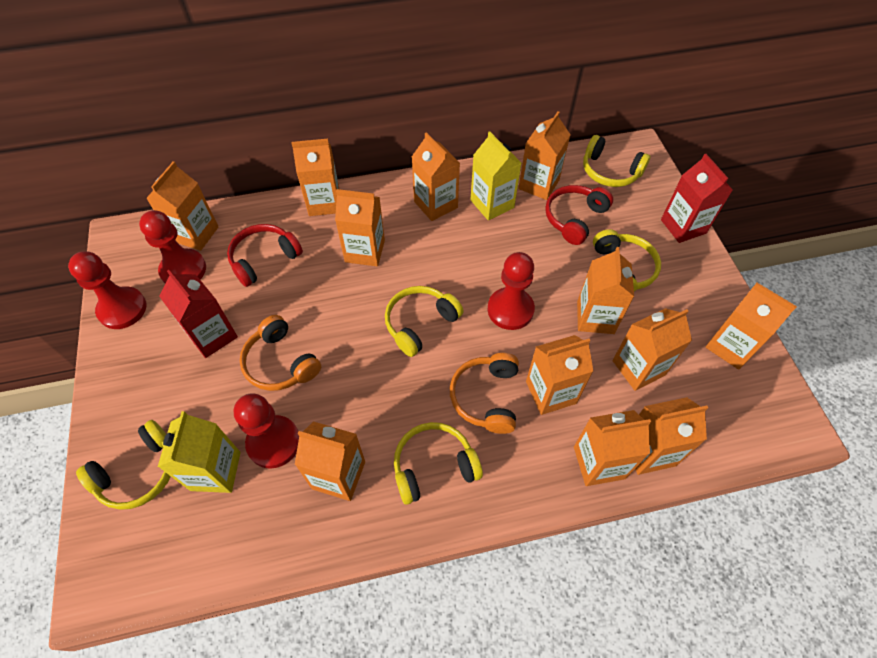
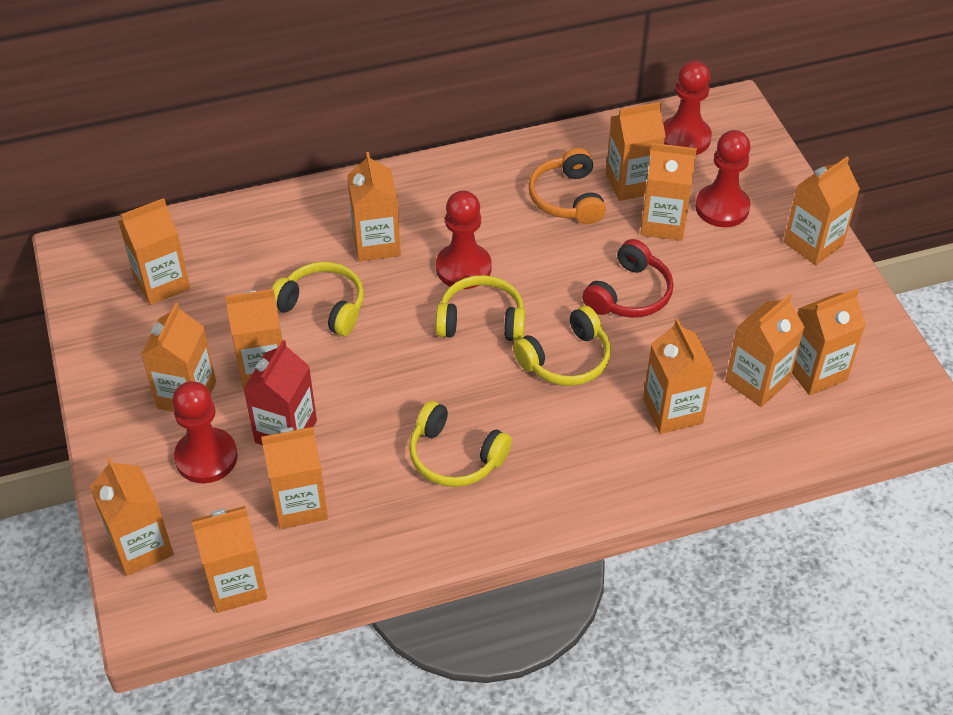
orange carton: 12 -> 13
orange headphones: 2 -> 1
red carton: 2 -> 1
red headphones: 2 -> 1
yellow carton: 2 -> 0
yellow headphones: 5 -> 4

